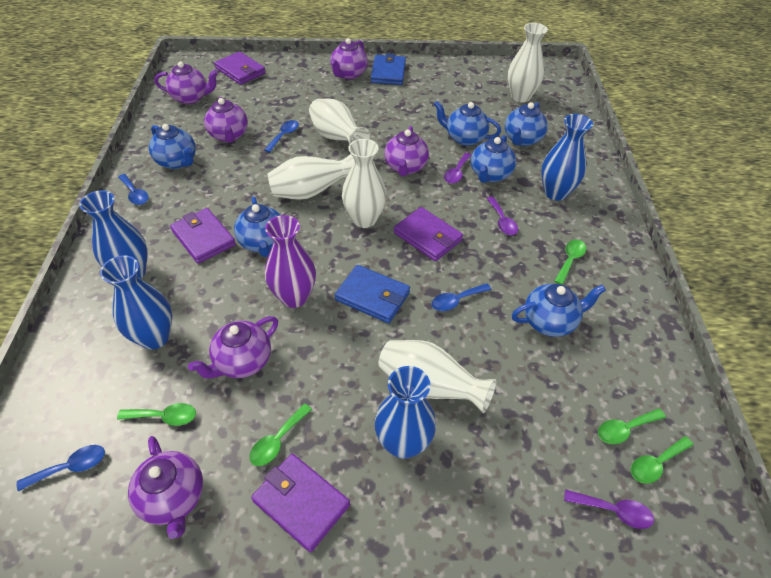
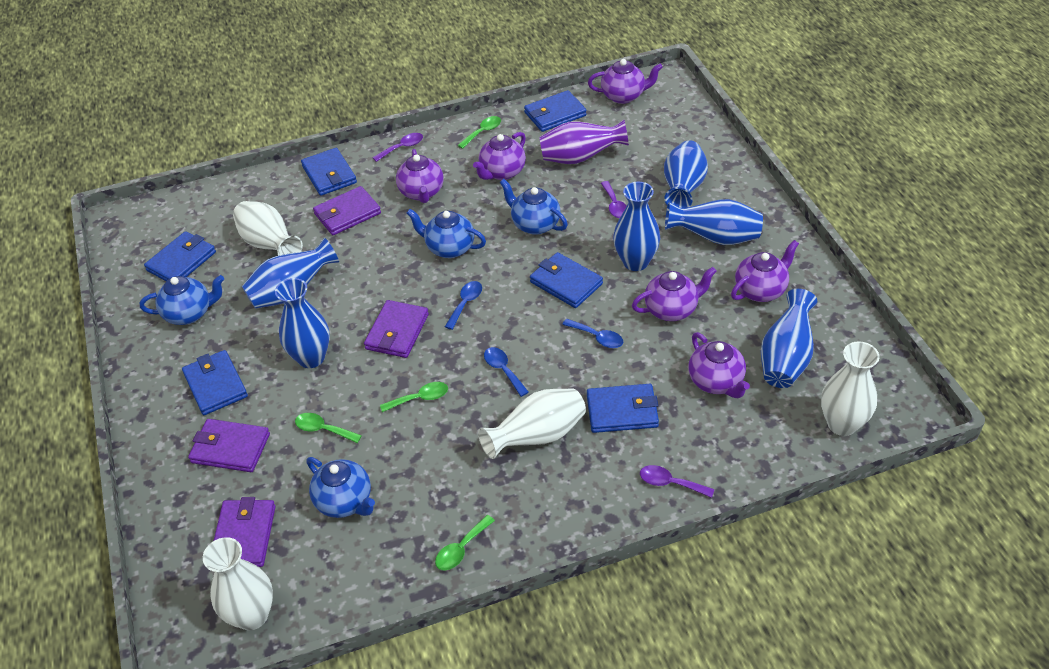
blue spoon: 4 -> 3
blue teapot: 6 -> 4
blue vase: 4 -> 6
blue wallet: 2 -> 6
green spoon: 5 -> 4
white vase: 5 -> 4

